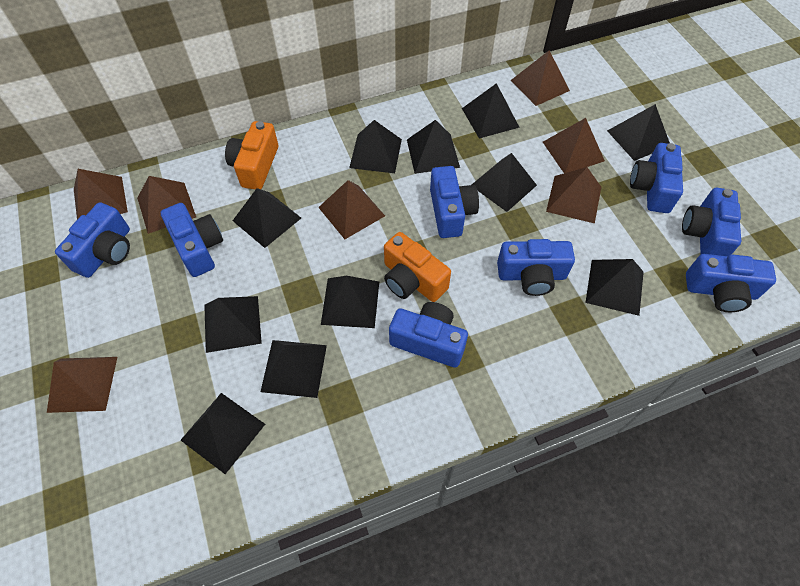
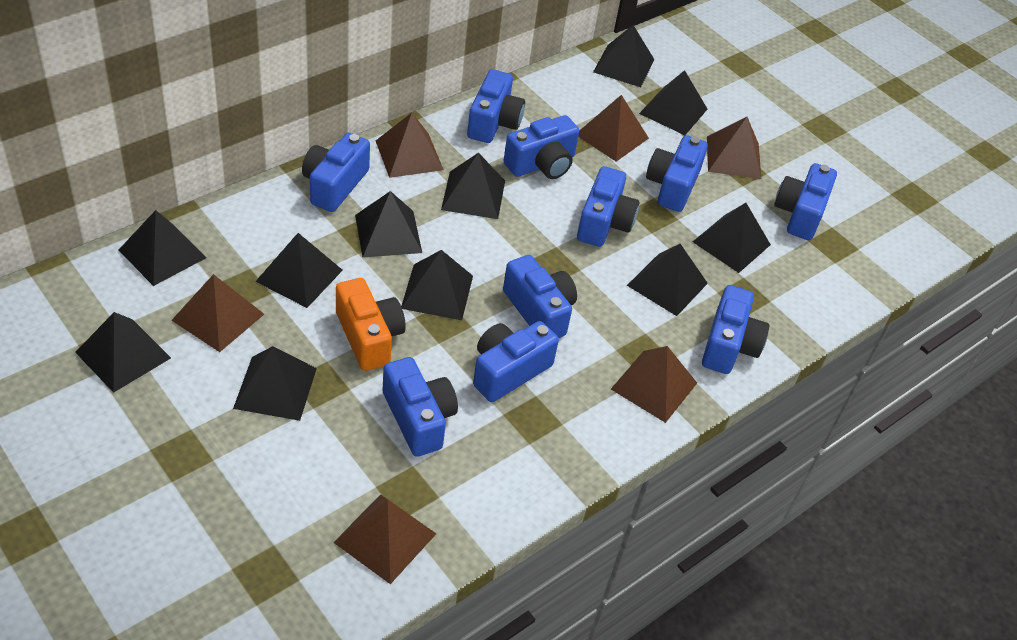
blue camera: 8 -> 10
brown pyramid: 7 -> 6
orange camera: 2 -> 1

